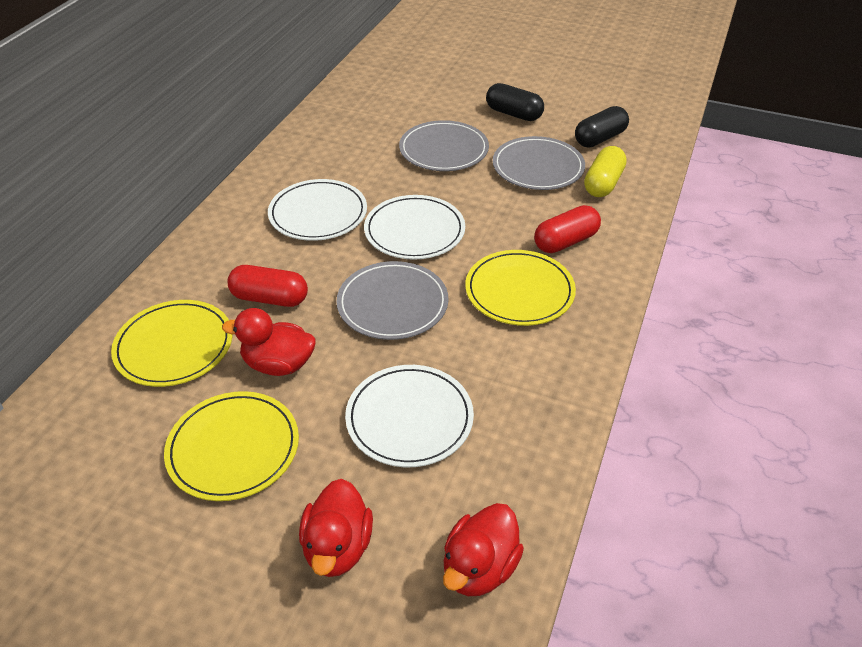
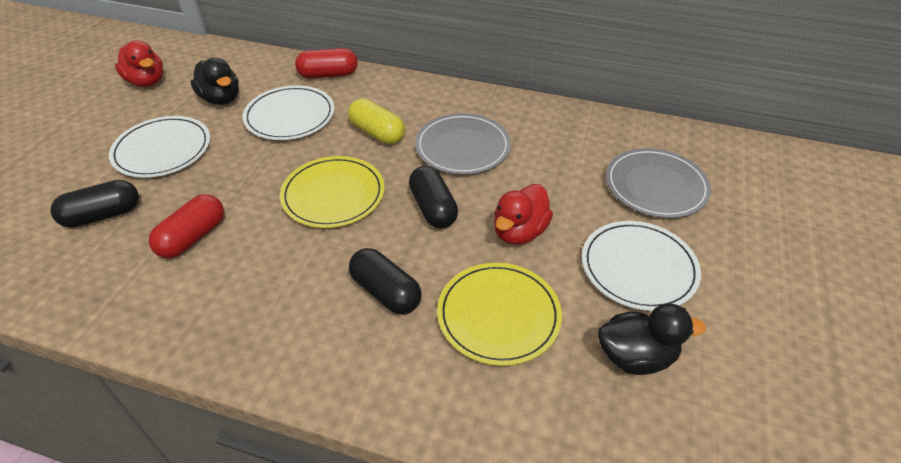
black capsule: 2 -> 3
black duck: 0 -> 2
grey plate: 3 -> 2
red duck: 3 -> 2
yellow plate: 3 -> 2

